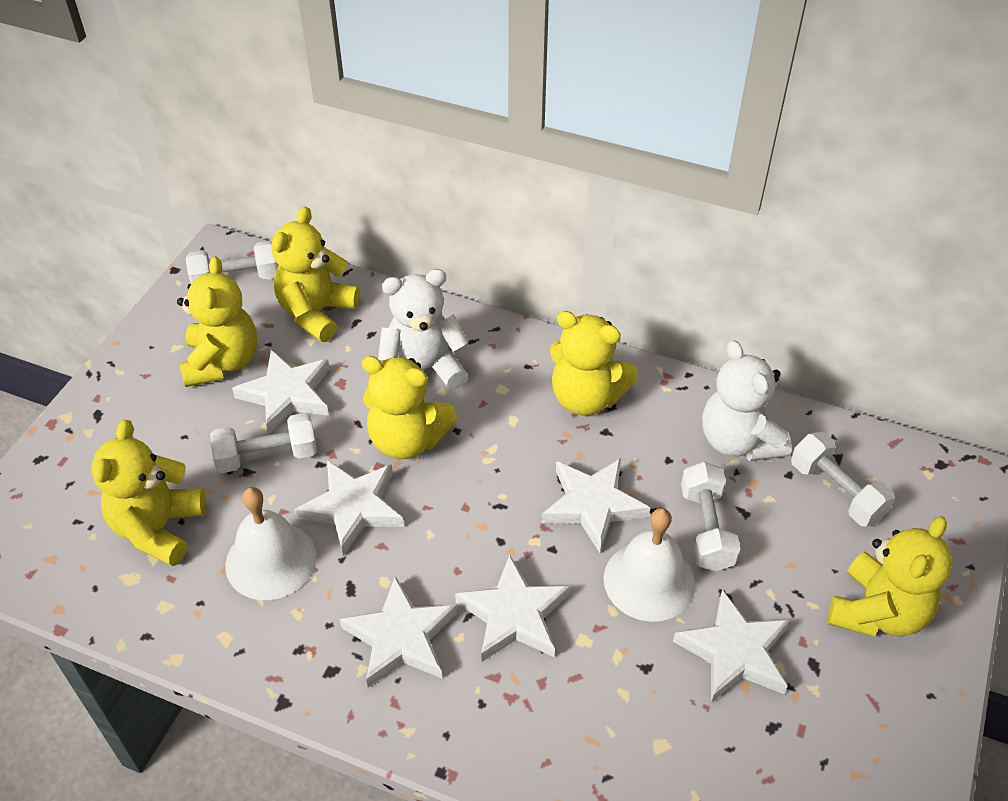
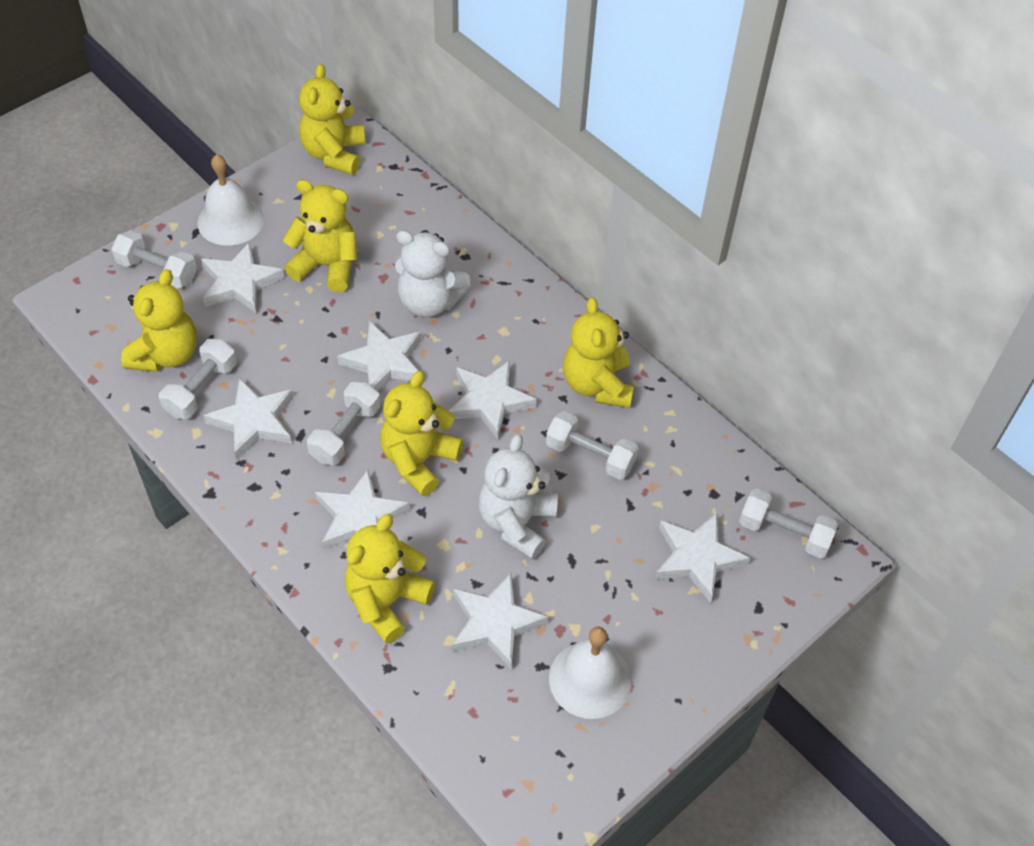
white dumbbell: 4 -> 5
white star: 6 -> 7

